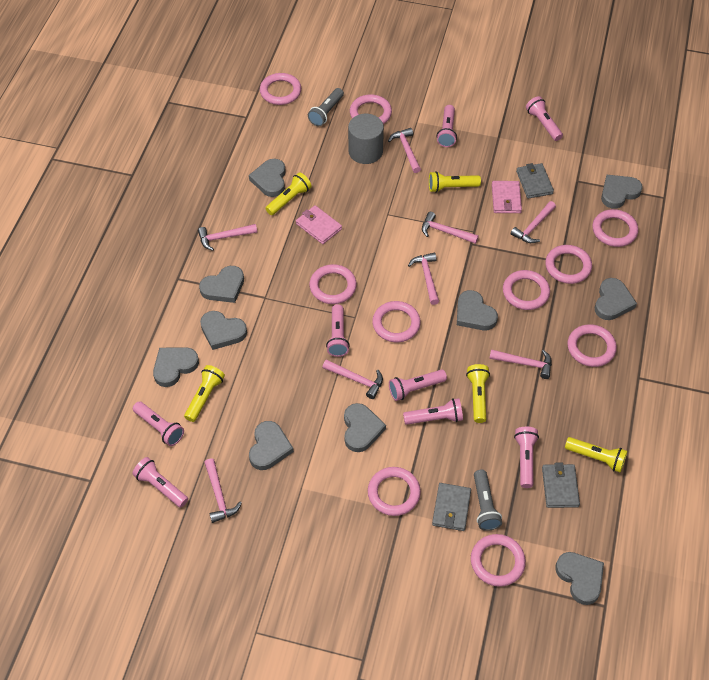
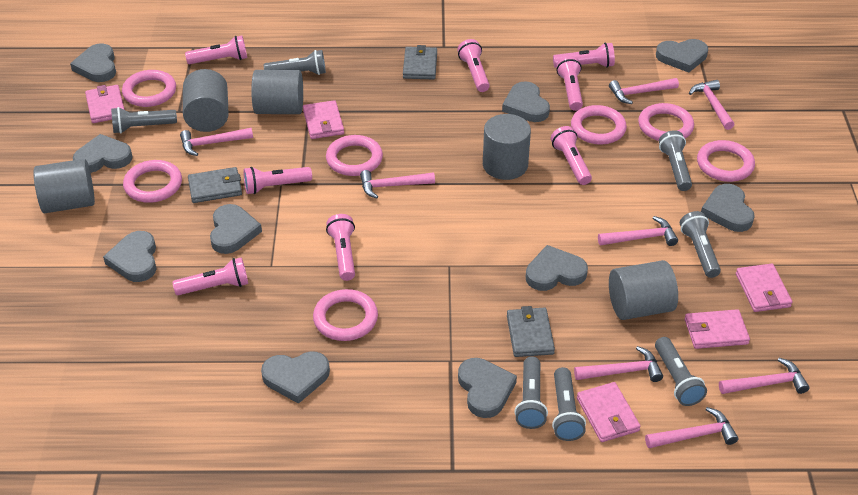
grey cylinder: 1 -> 5
grey flashlight: 2 -> 7
pink ring: 10 -> 7
pink wallet: 2 -> 5
yellow flashlight: 5 -> 0

